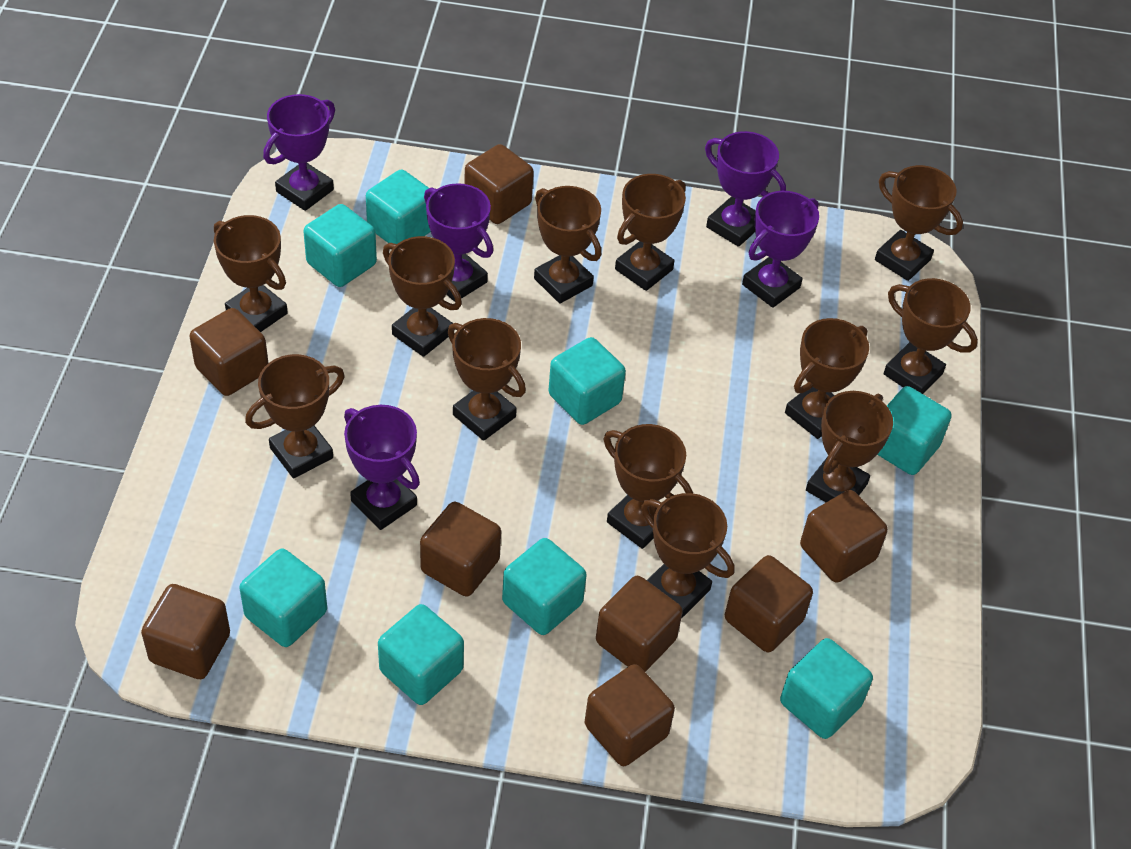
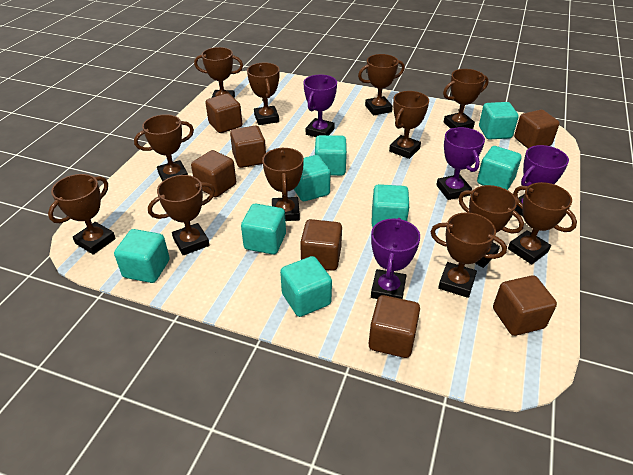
brown cube: 8 -> 7
purple trophy: 5 -> 4

